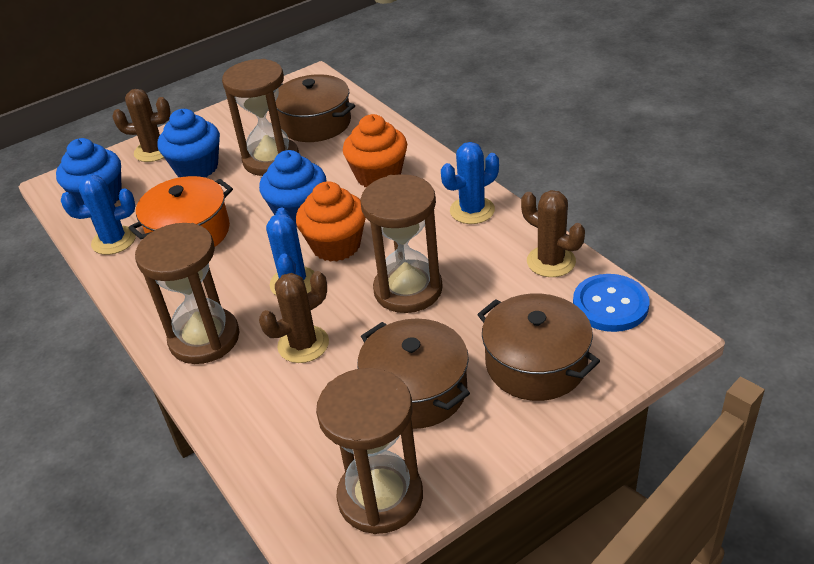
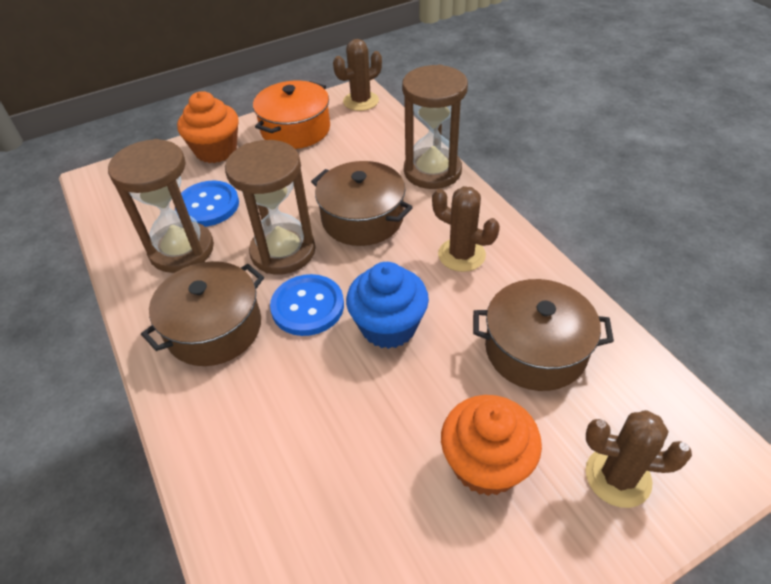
blue button: 1 -> 2
blue cactus: 3 -> 0
blue cupcake: 3 -> 1
brown hourglass: 4 -> 3

